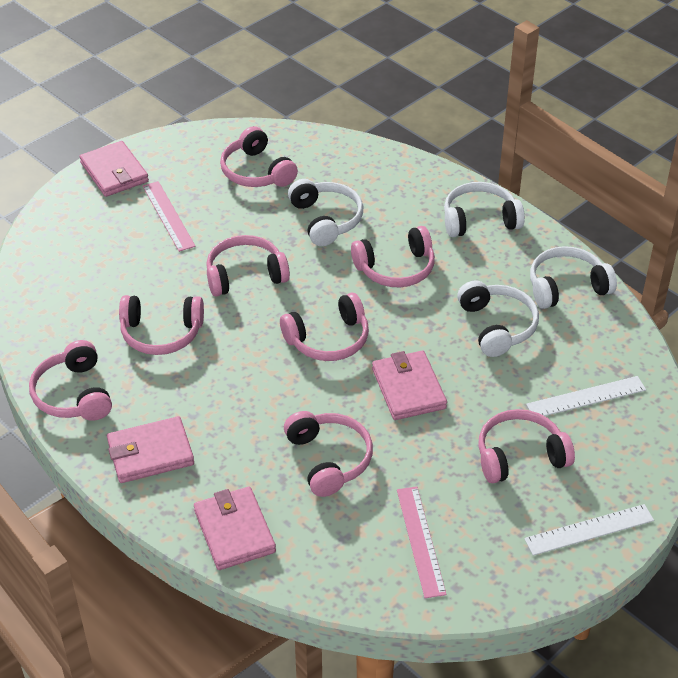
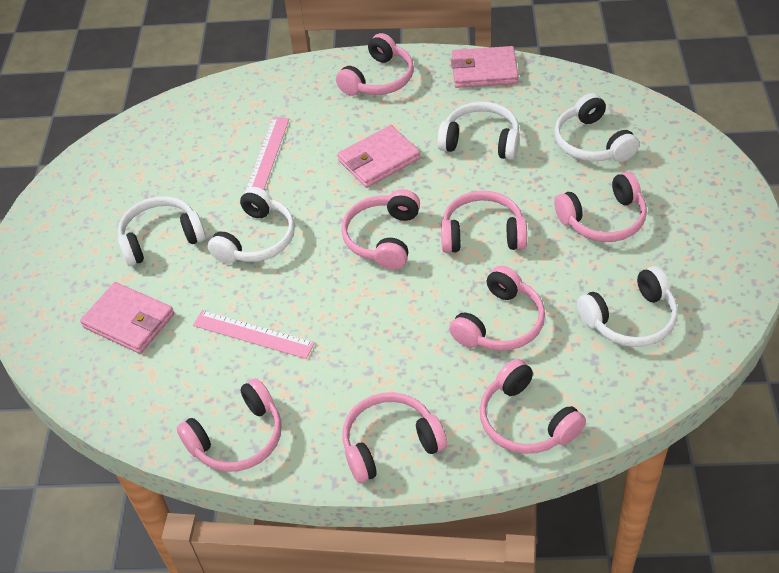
pink wallet: 4 -> 3
white headphones: 4 -> 5
white ruler: 2 -> 0

